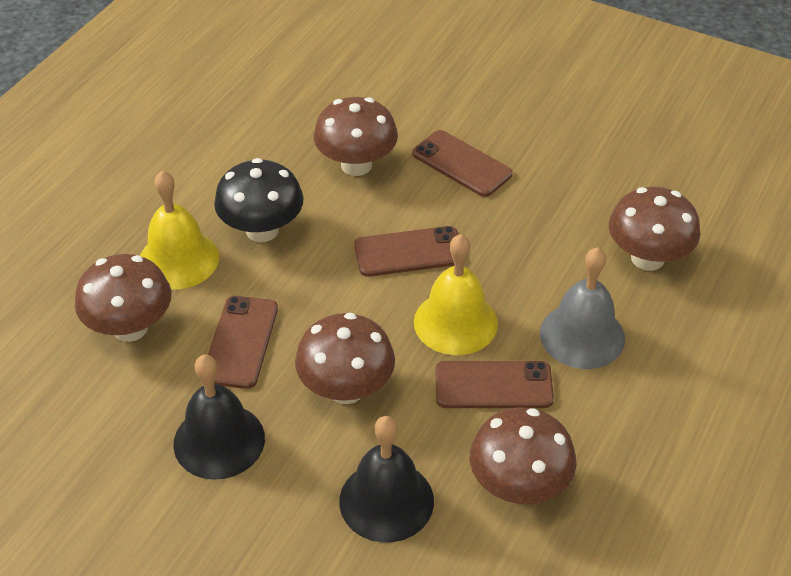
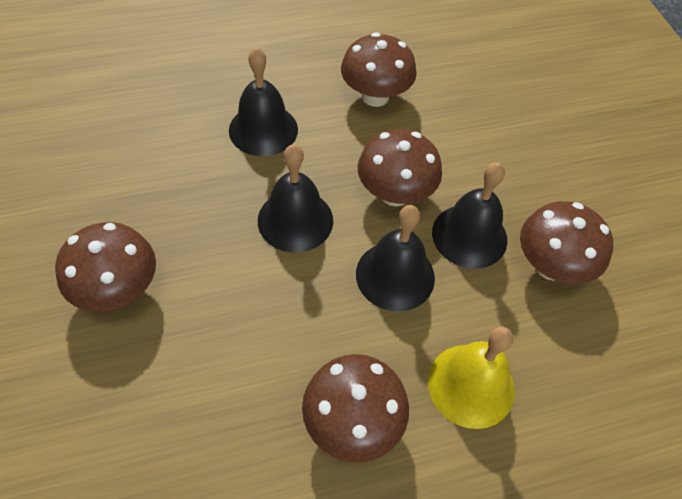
black bell: 2 -> 4
black mushroom: 1 -> 0
brown phone: 4 -> 0
grey bell: 1 -> 0
yellow bell: 2 -> 1

